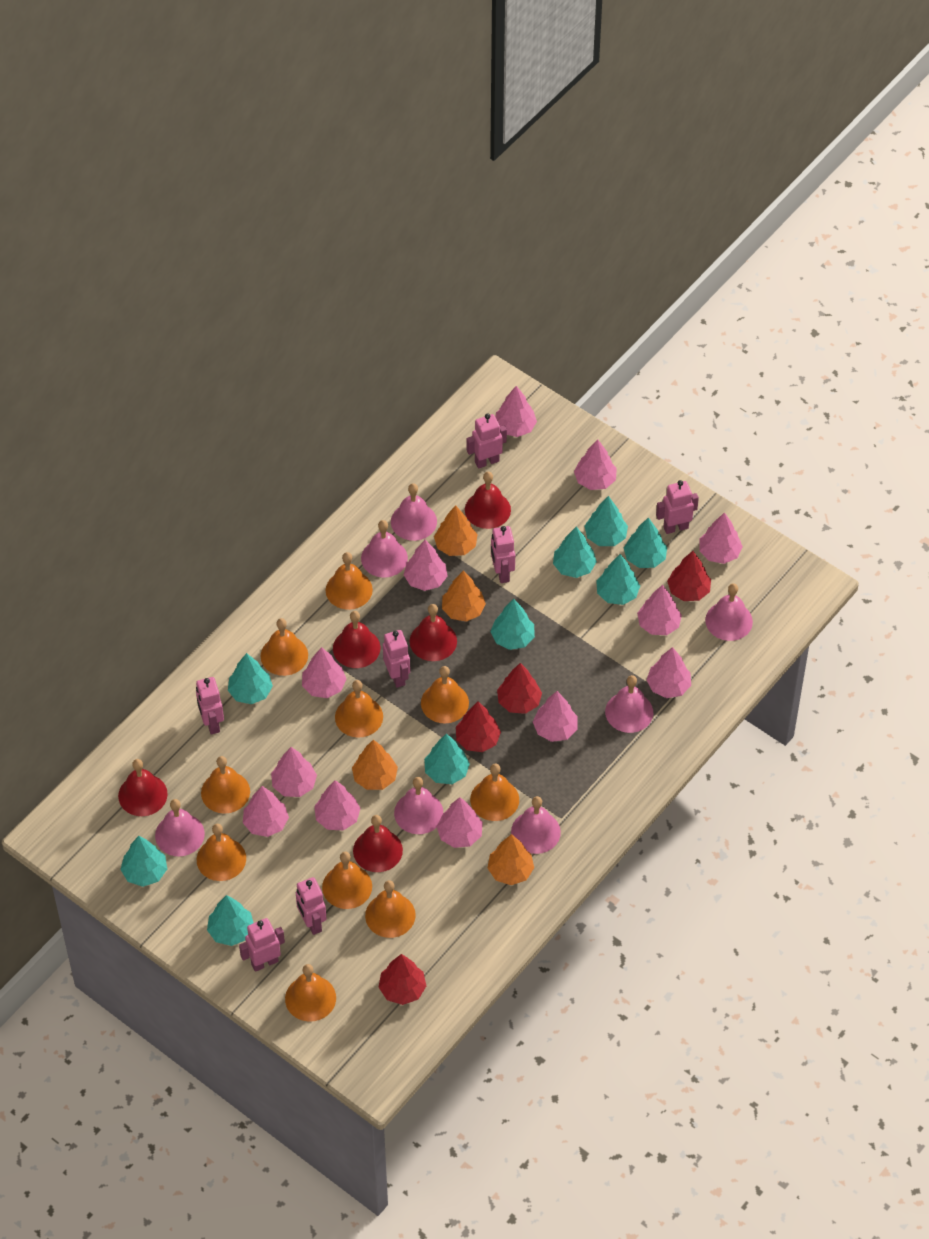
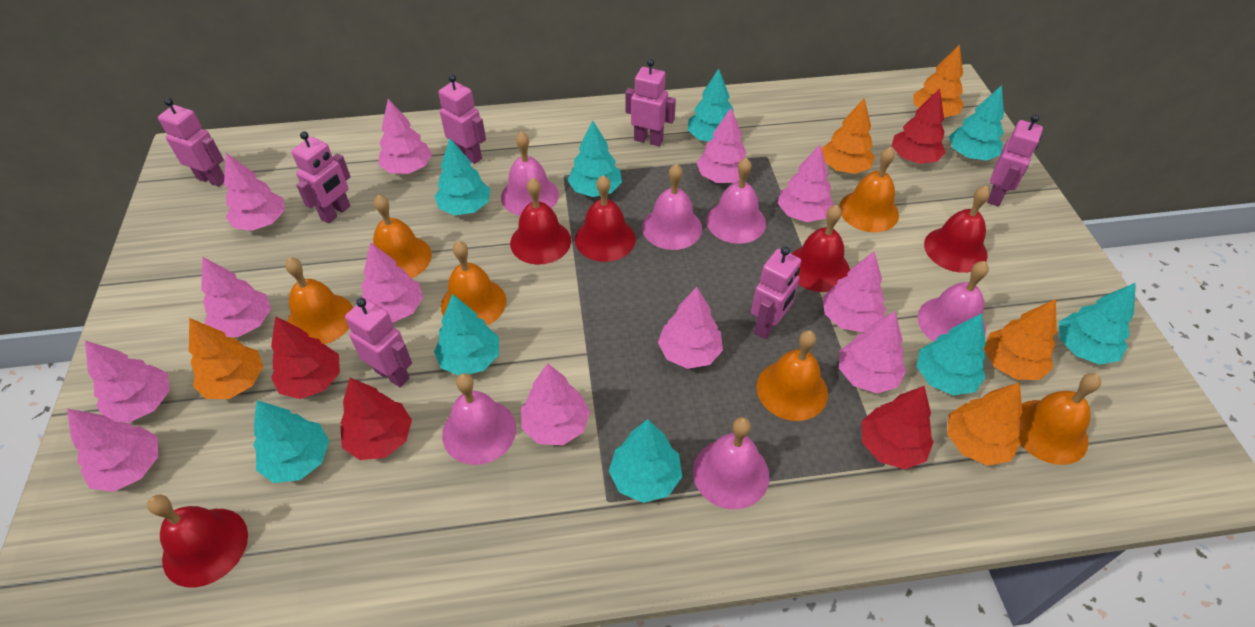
orange bell: 10 -> 6
orange tree: 4 -> 5
pink bell: 7 -> 6

